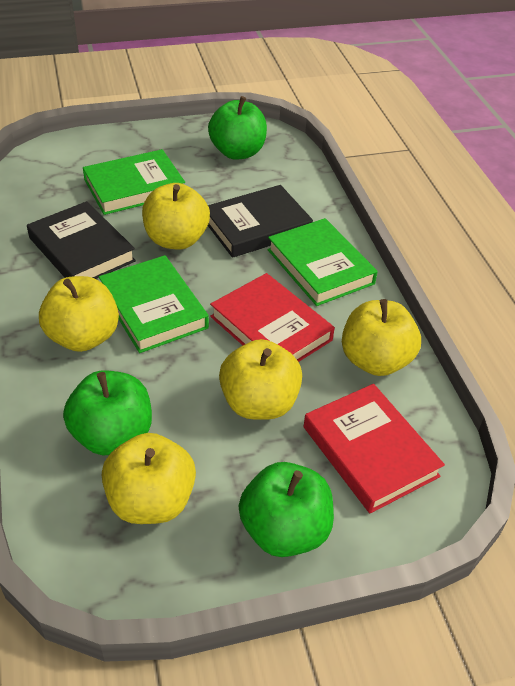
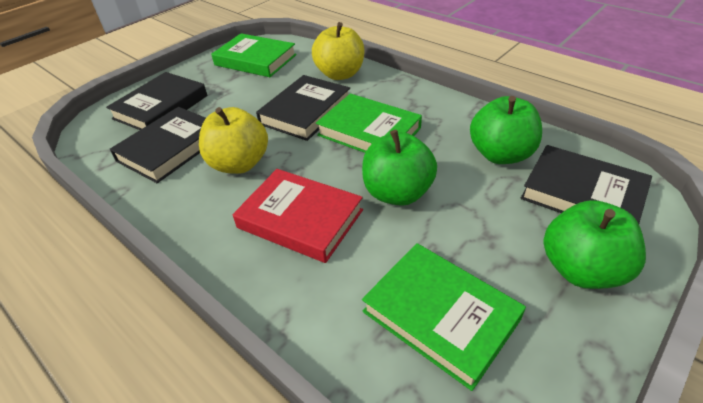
black book: 2 -> 4
red book: 2 -> 1
yellow apple: 5 -> 2

